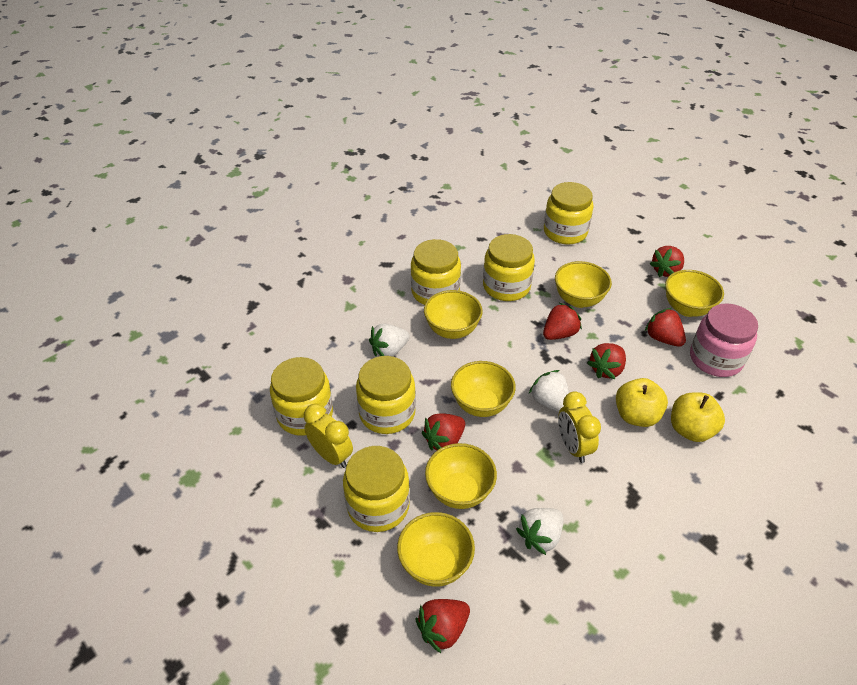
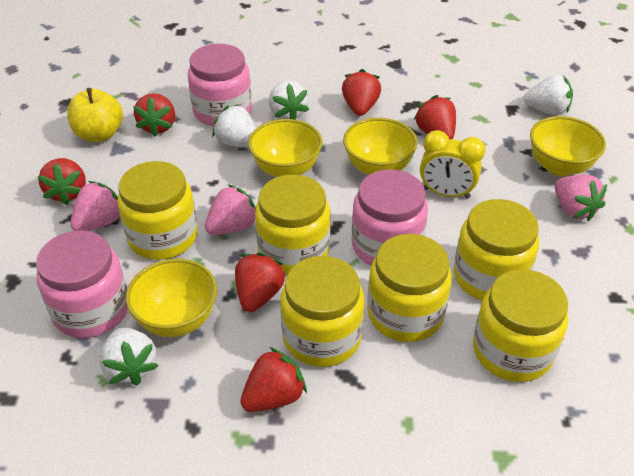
pink jar: 1 -> 3
pink strawberry: 0 -> 3
white strawberry: 3 -> 4
yellow apple: 2 -> 1
yellow bowl: 6 -> 4
yellow clock: 2 -> 1

